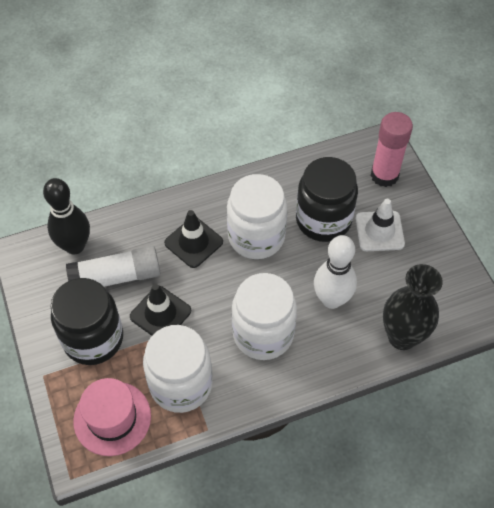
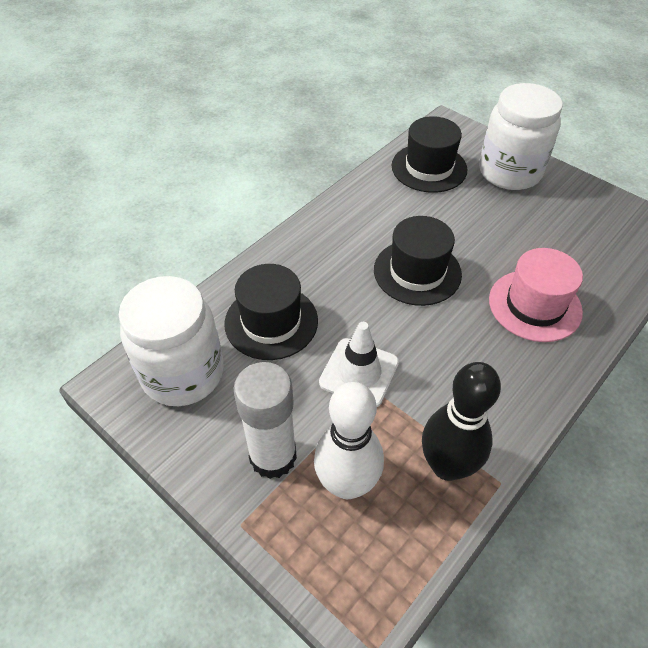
black hat: 0 -> 3
black jar: 2 -> 0
black traffic cone: 2 -> 0
black vase: 1 -> 0
pink glue stick: 1 -> 0
white jar: 3 -> 2

